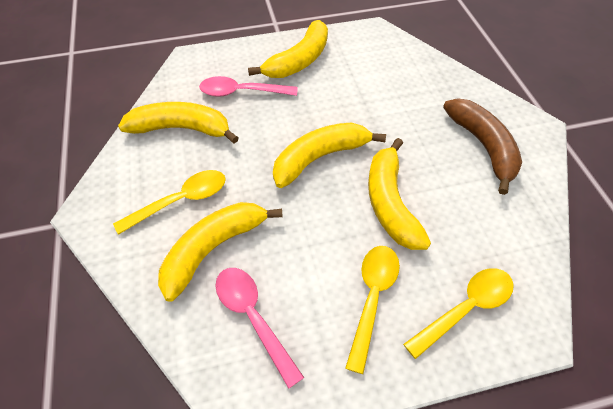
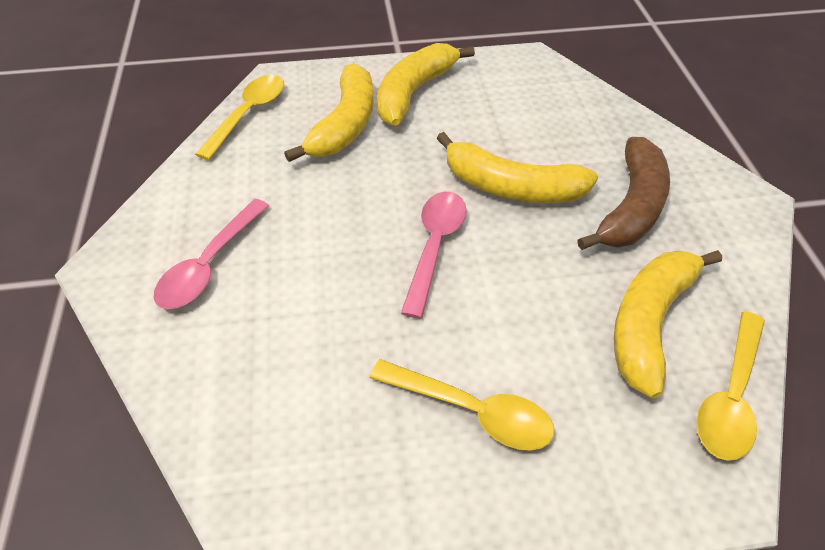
yellow banana: 5 -> 4

